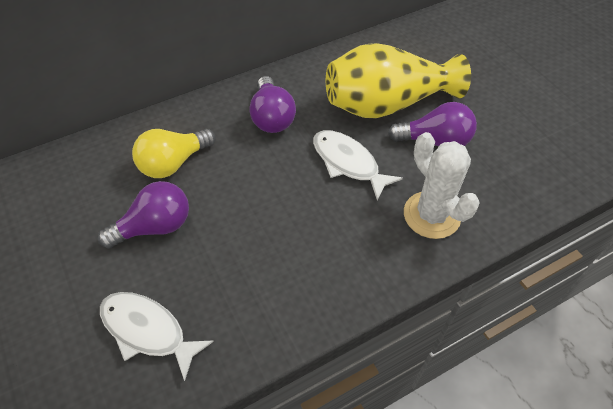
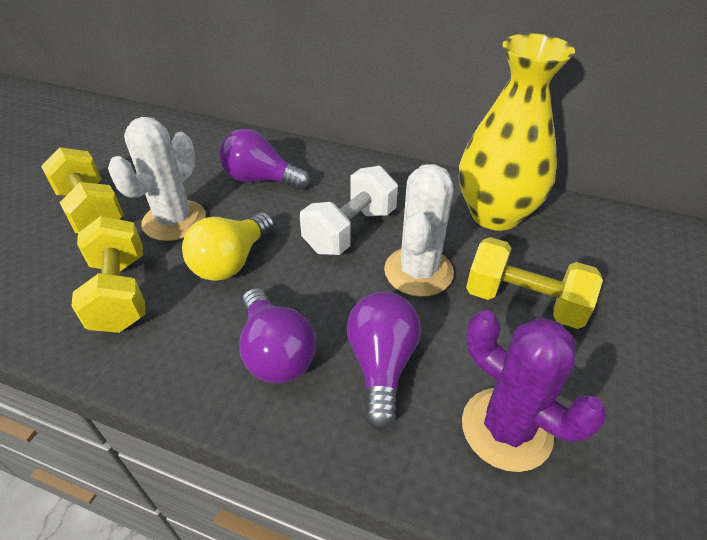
purple cactus: 0 -> 1
white cactus: 1 -> 2
white dumbbell: 0 -> 1
white fish: 2 -> 0
yellow dumbbell: 0 -> 3

